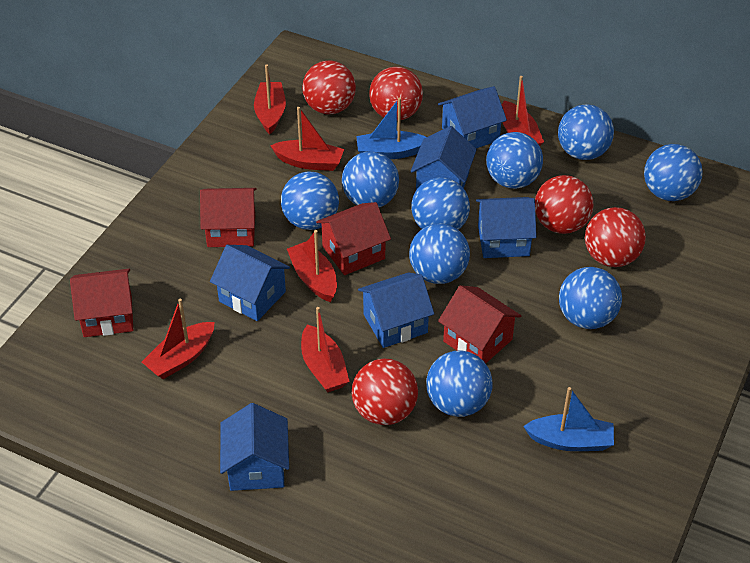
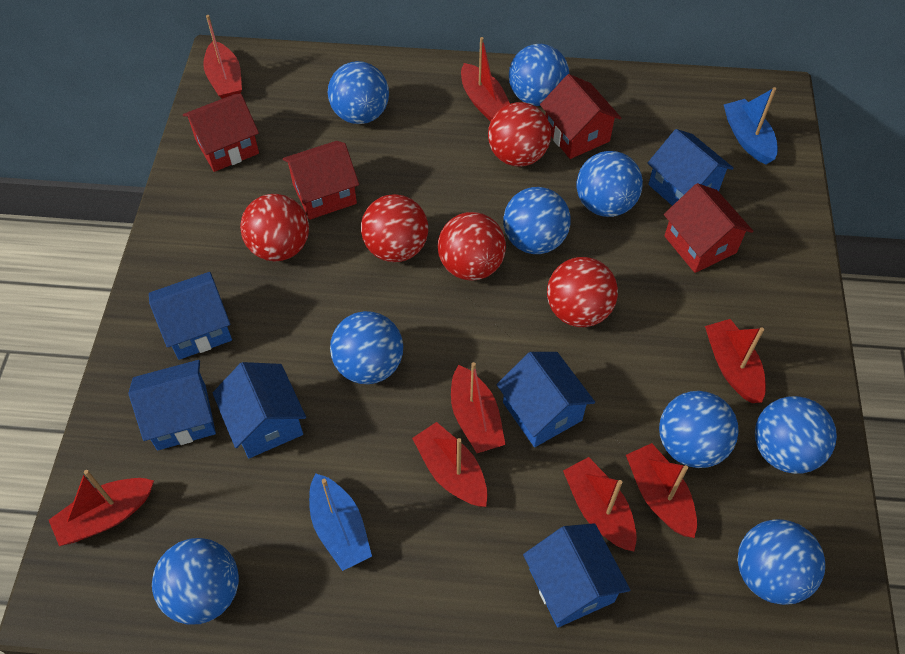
red boat: 6 -> 8

